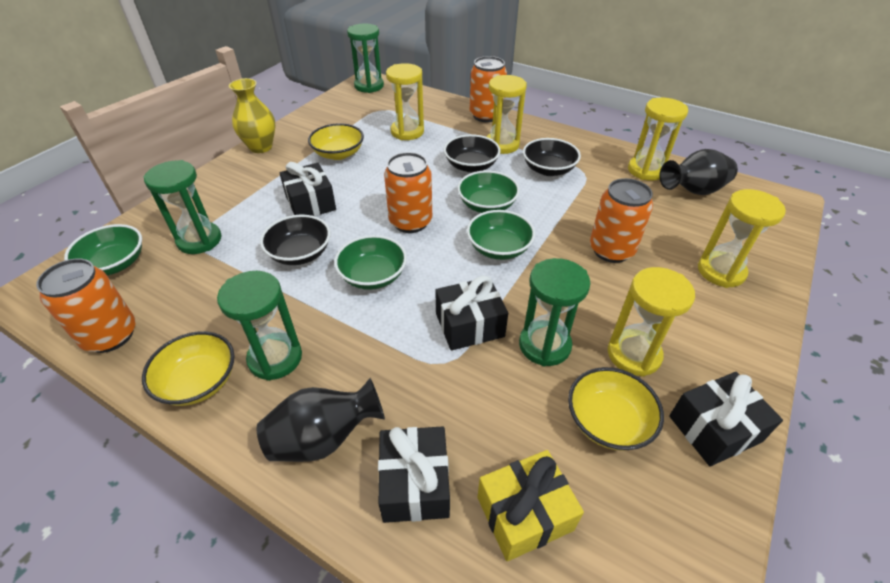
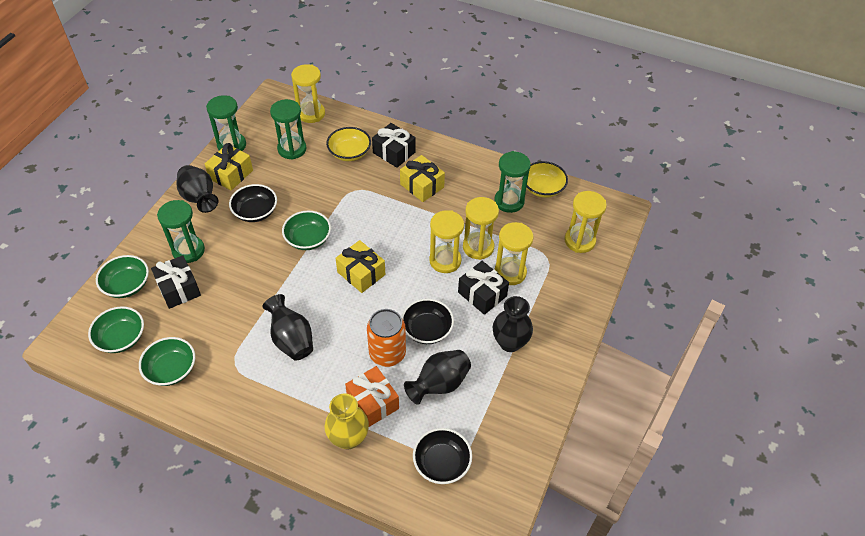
black gift: 4 -> 3
black vase: 2 -> 4
orange can: 4 -> 1
orange gift: 0 -> 1
yellow bowl: 3 -> 2
yellow gift: 1 -> 3

